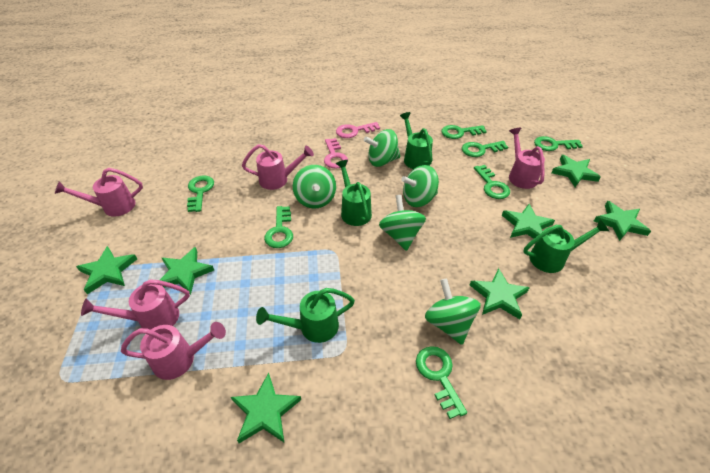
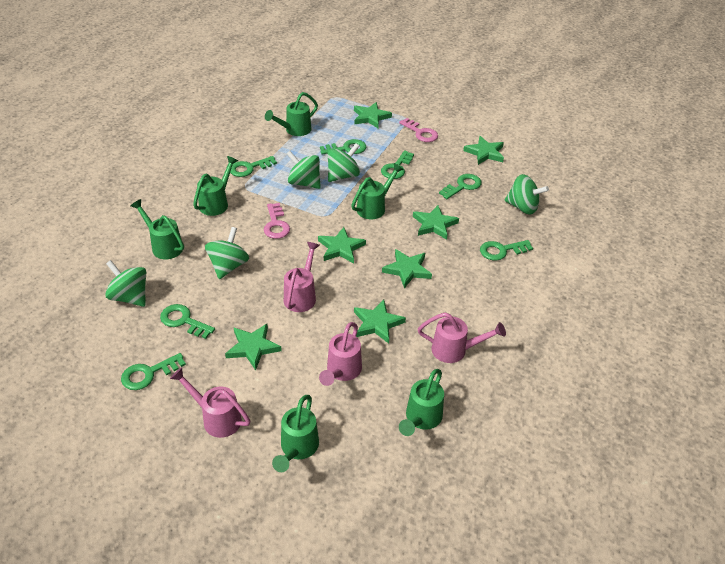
green watering can: 4 -> 6
pink watering can: 5 -> 4

